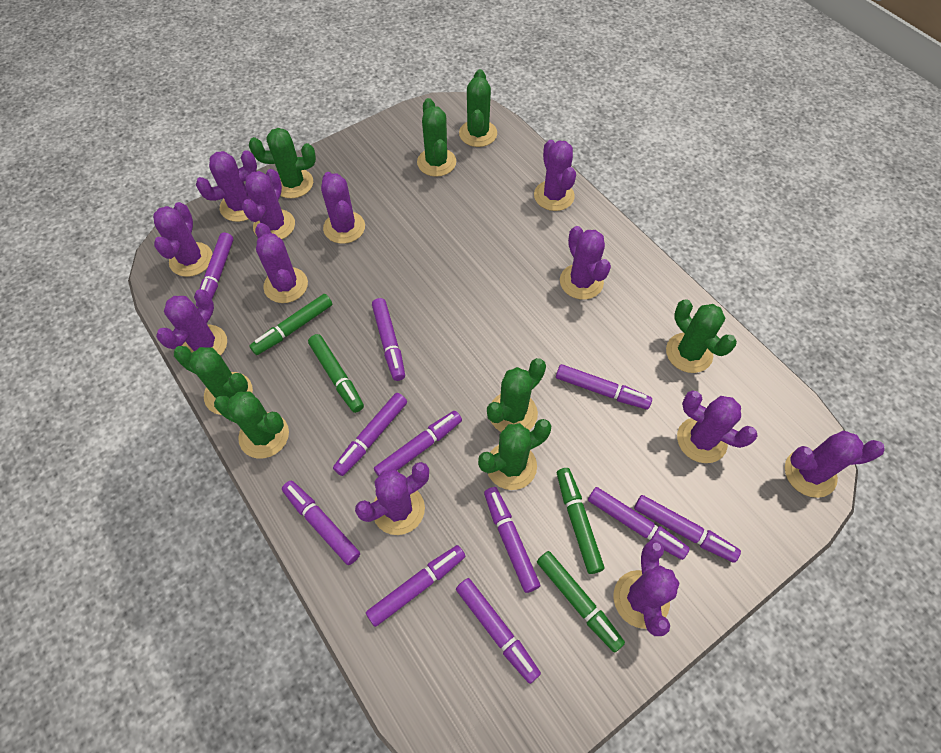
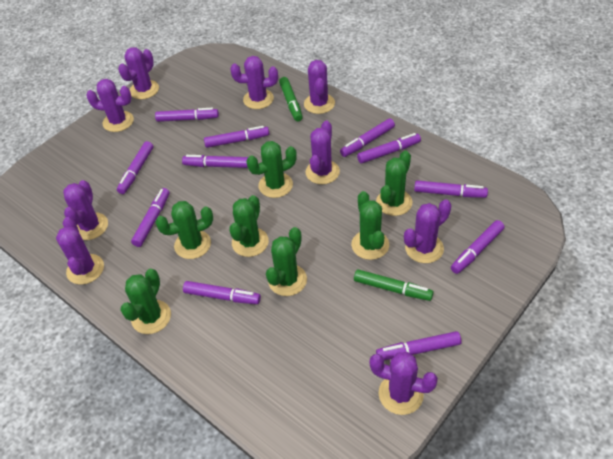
green cactus: 8 -> 7
green marker: 4 -> 2
purple cactus: 12 -> 9

